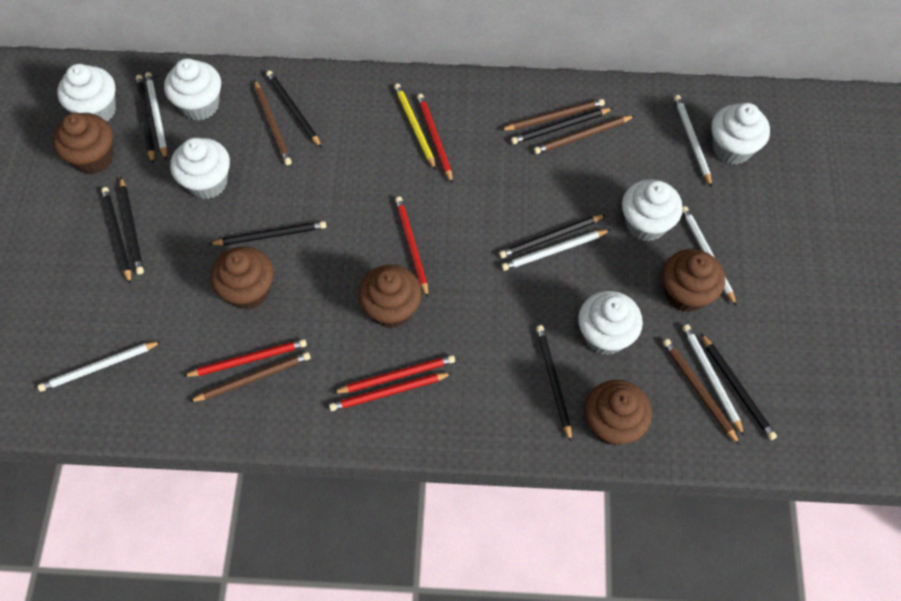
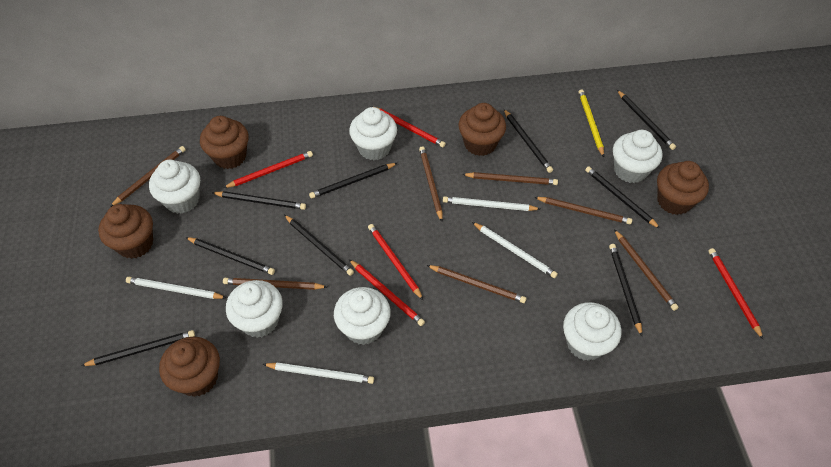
brown pencil: 5 -> 7
white pencil: 6 -> 4

